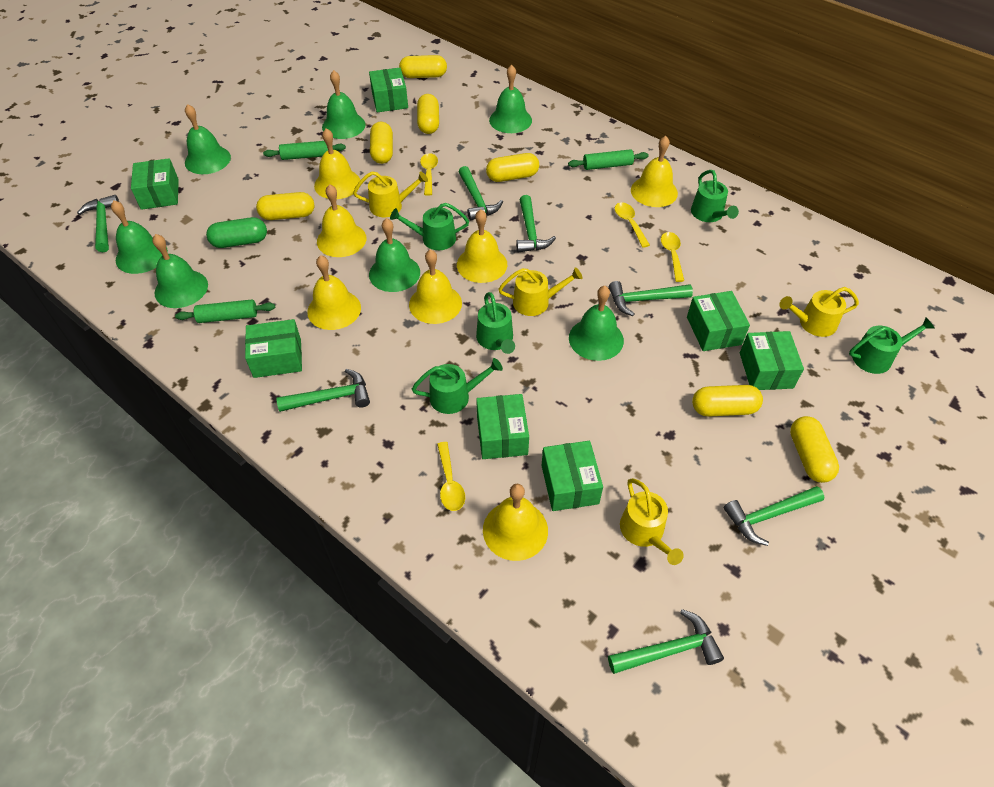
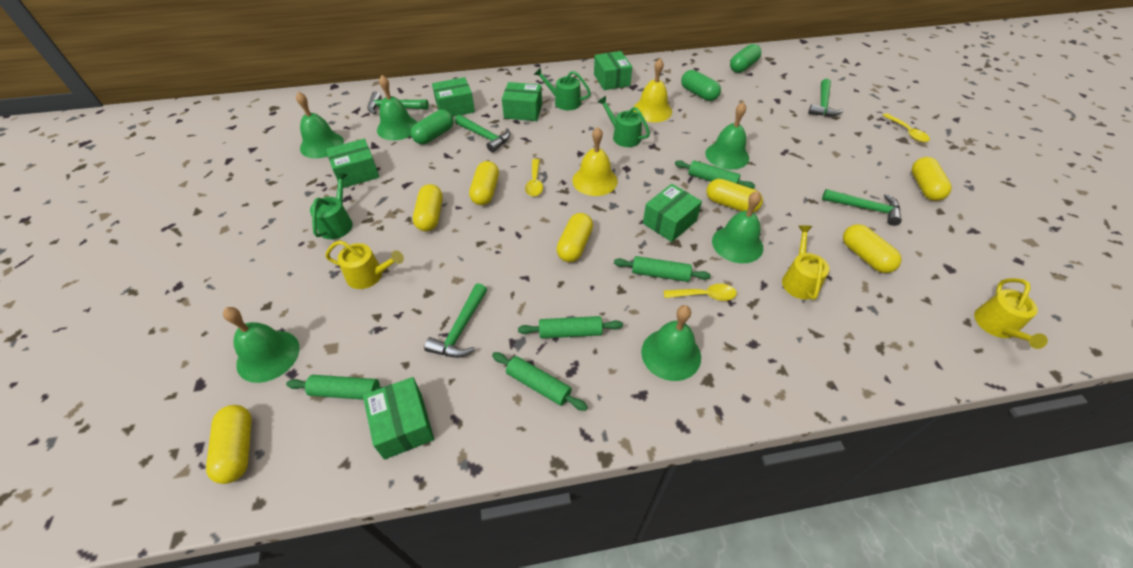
green bell: 7 -> 6
green box: 7 -> 6
green capsule: 1 -> 3
green hammer: 7 -> 5
green rolling pin: 3 -> 5
green watering can: 5 -> 3
yellow bell: 7 -> 2
yellow spoon: 4 -> 3
yellow watering can: 4 -> 3

